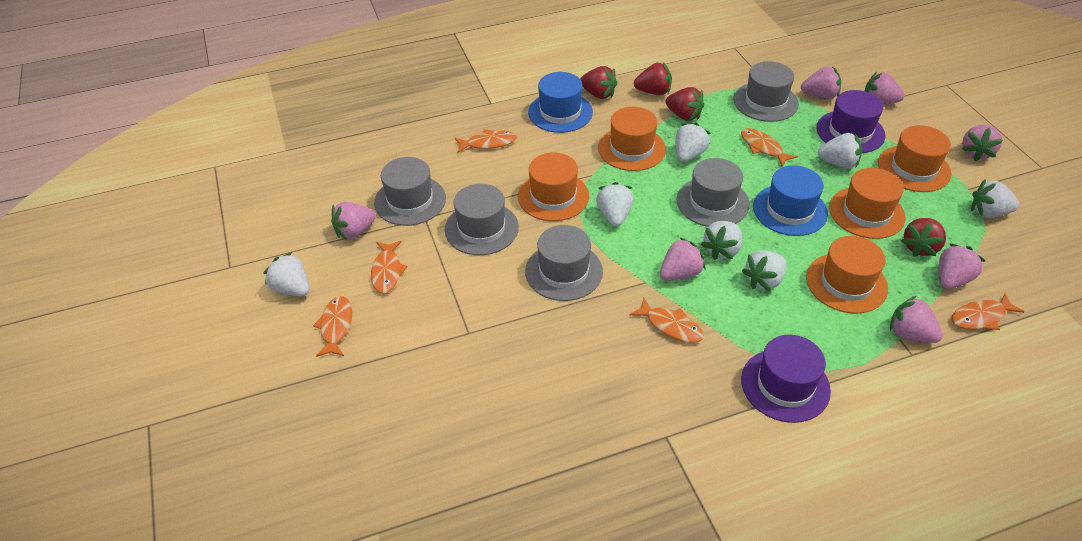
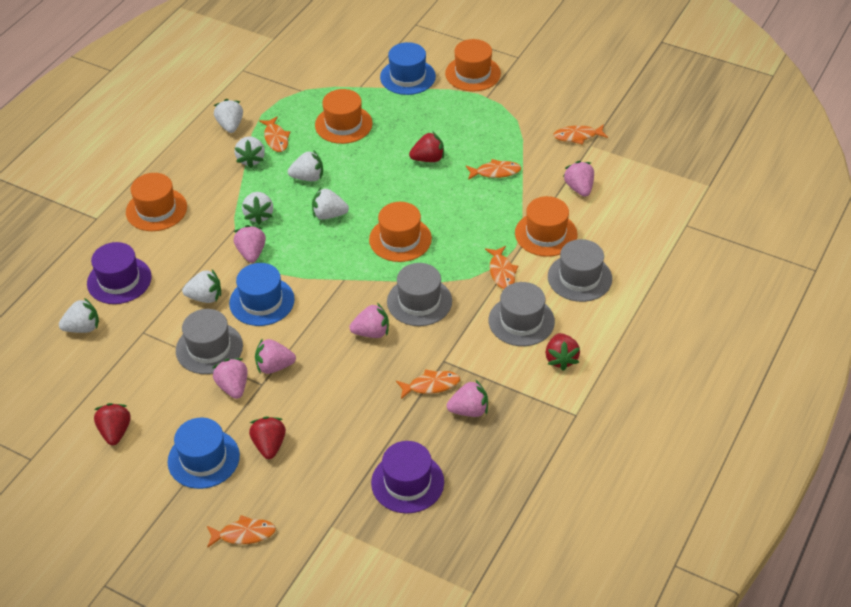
blue hat: 2 -> 3
grey hat: 5 -> 4
pink strawberry: 7 -> 6

